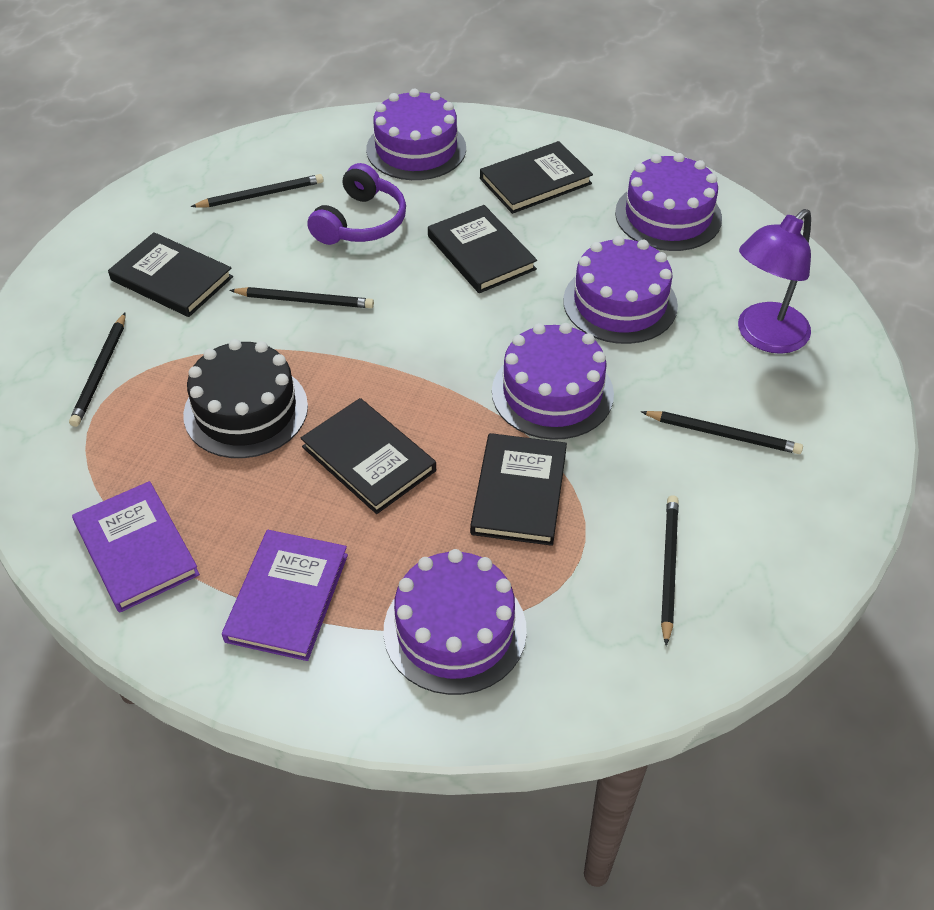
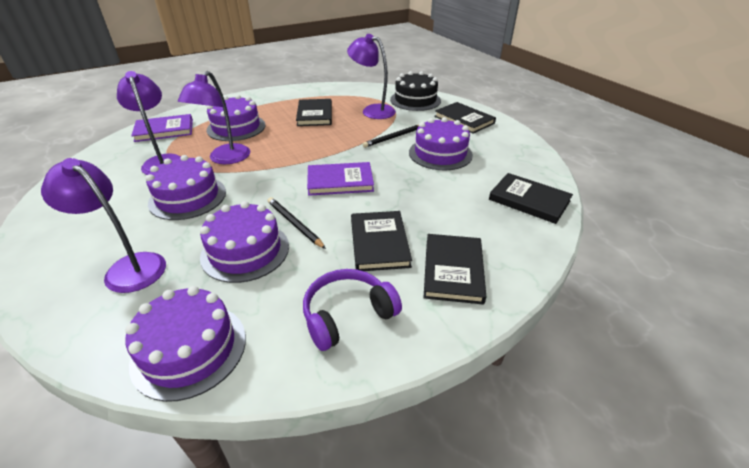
black pencil: 5 -> 2
purple lamp: 1 -> 4

